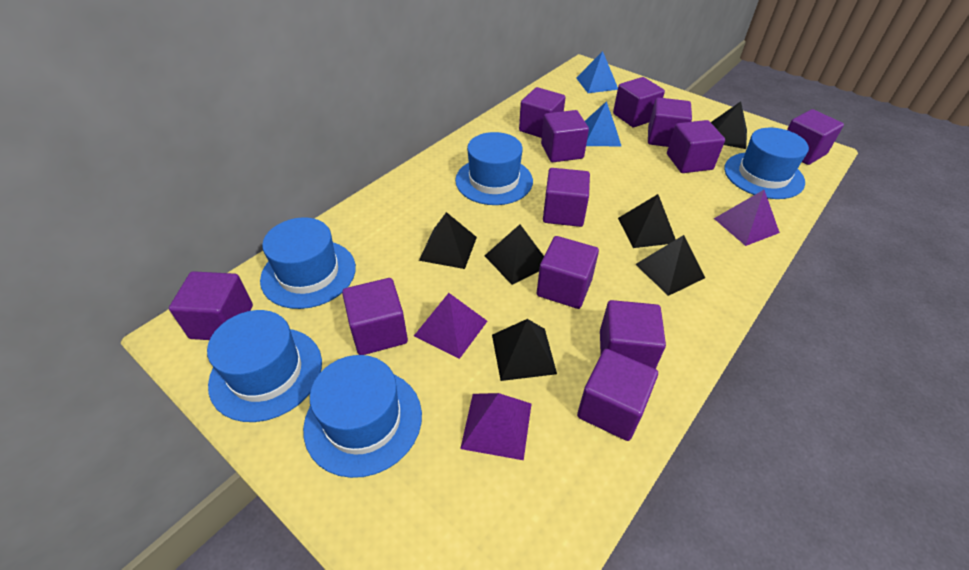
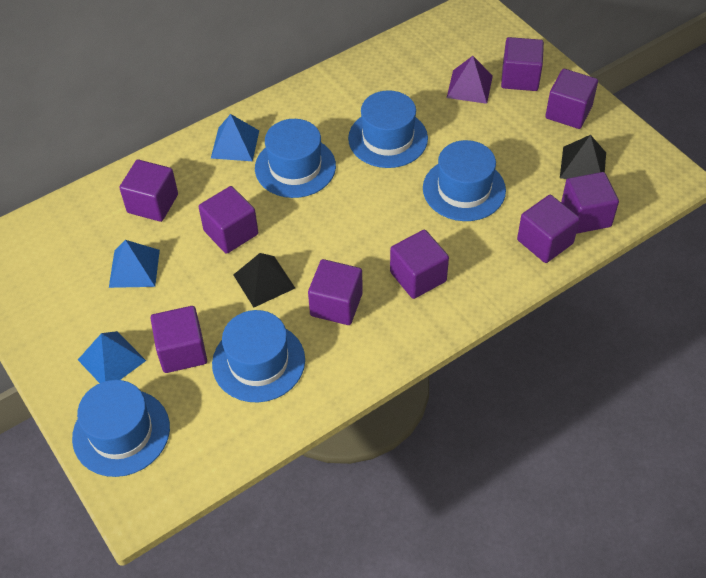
black pyramid: 6 -> 2
blue pyramid: 2 -> 3
purple cube: 12 -> 9
purple pyramid: 3 -> 1

